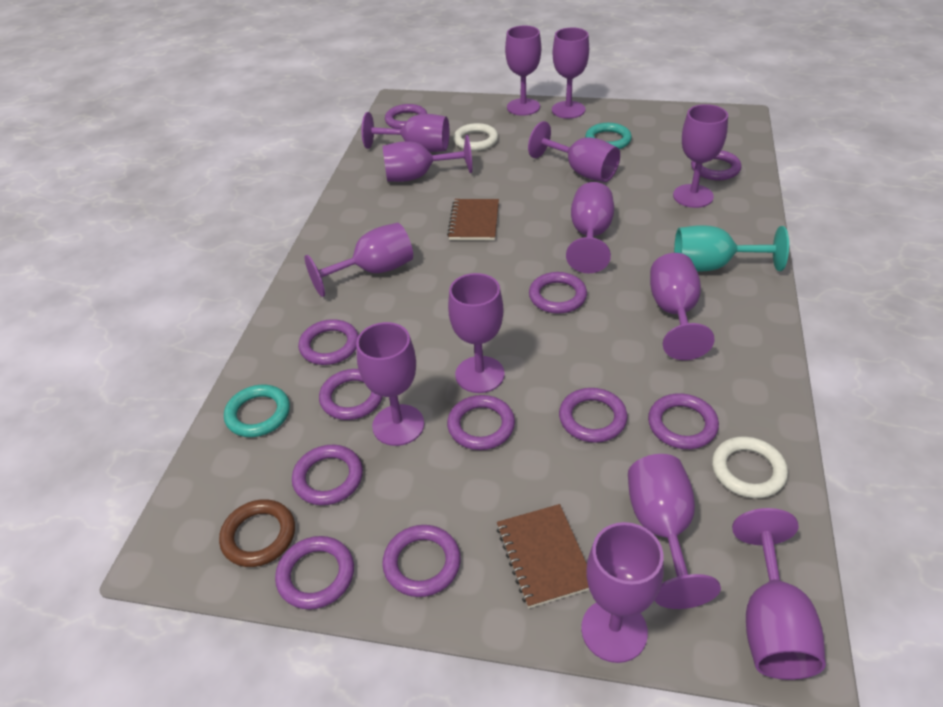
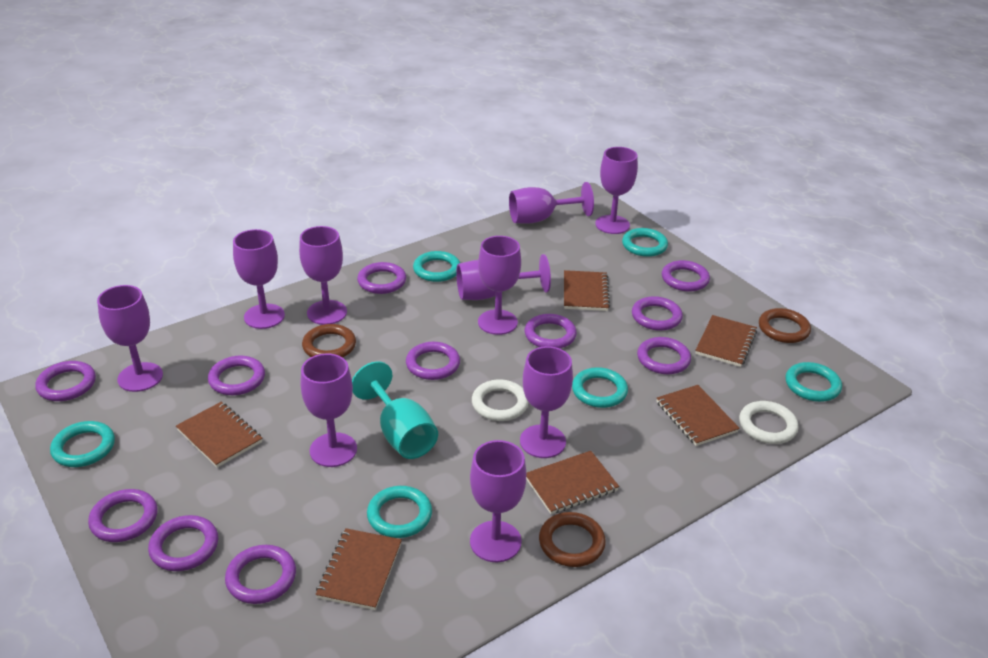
brown notebook: 2 -> 6
brown ring: 1 -> 3
purple goblet: 14 -> 10
turquoise ring: 2 -> 6

